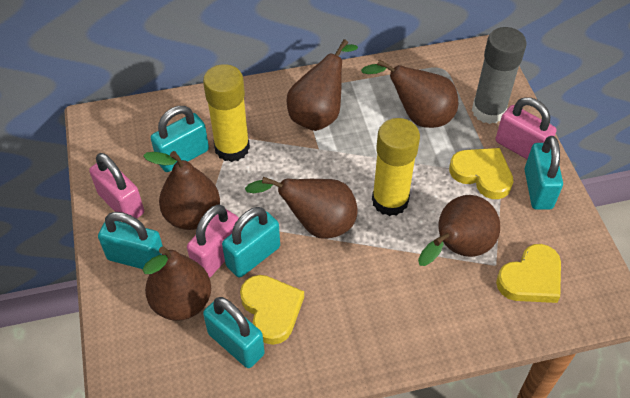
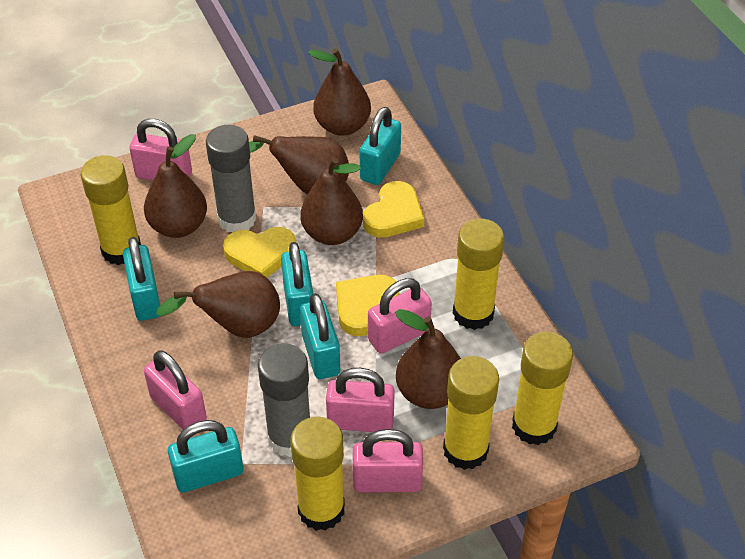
grey glue stick: 1 -> 2
pink padlock: 3 -> 5
yellow glue stick: 2 -> 5

